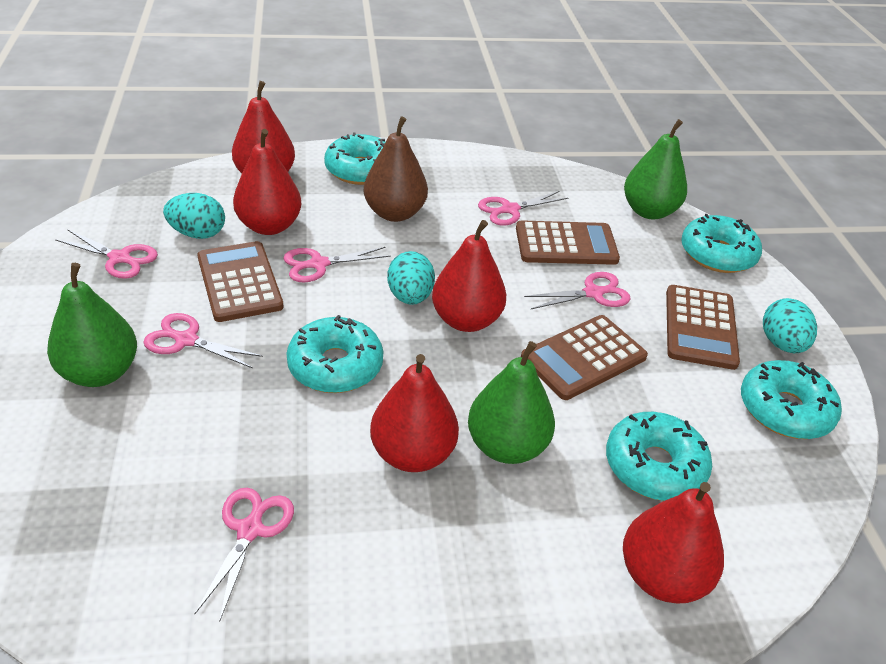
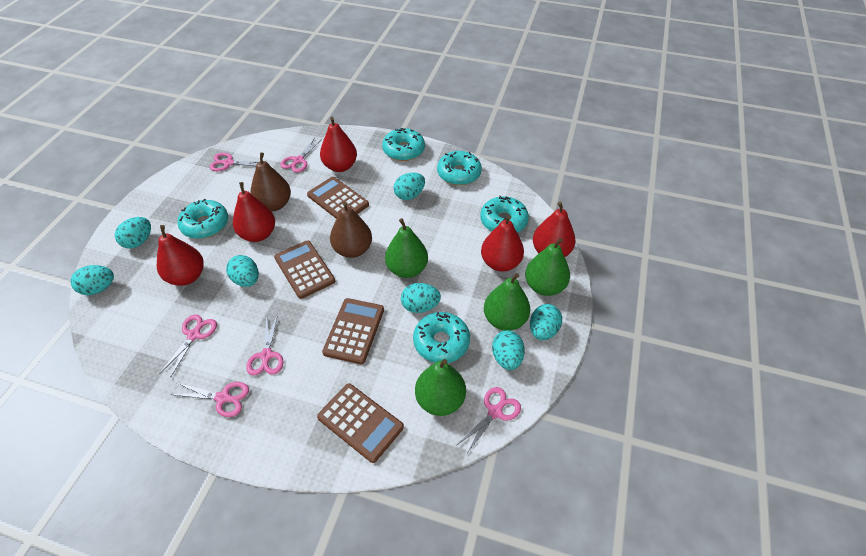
brown pear: 1 -> 2
green pear: 3 -> 4
turquoise egg: 3 -> 7

